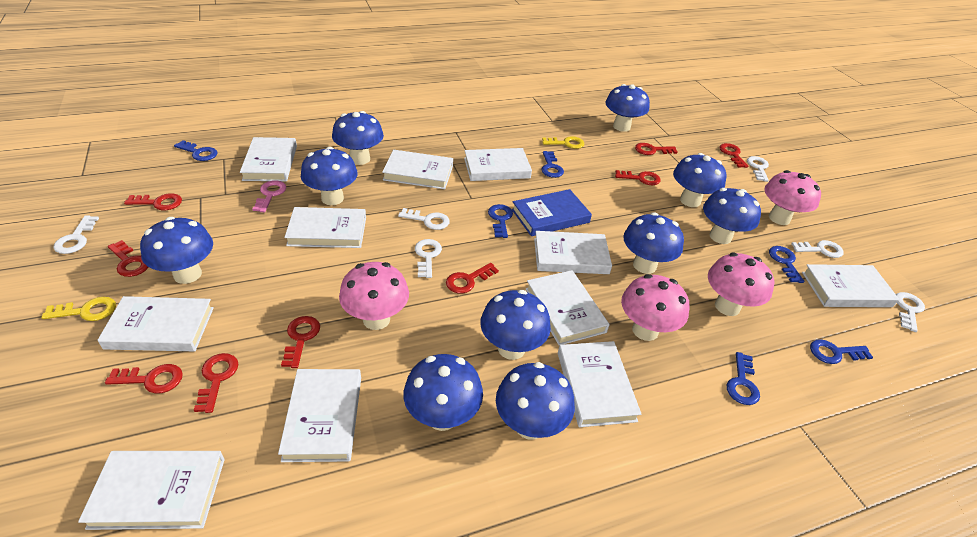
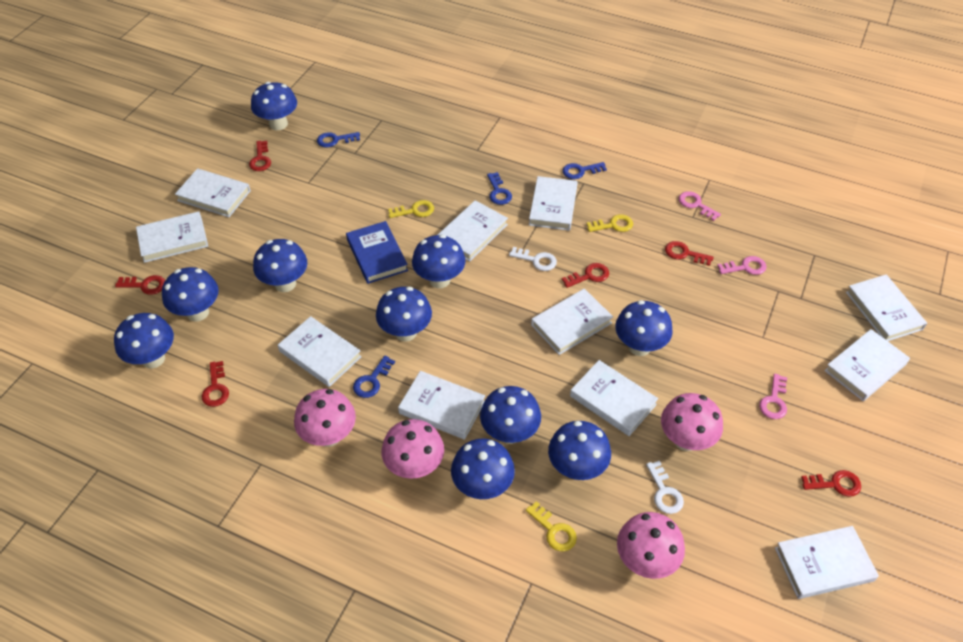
blue key: 6 -> 4
pink key: 1 -> 3
red key: 9 -> 6
white key: 6 -> 2
yellow key: 2 -> 3

